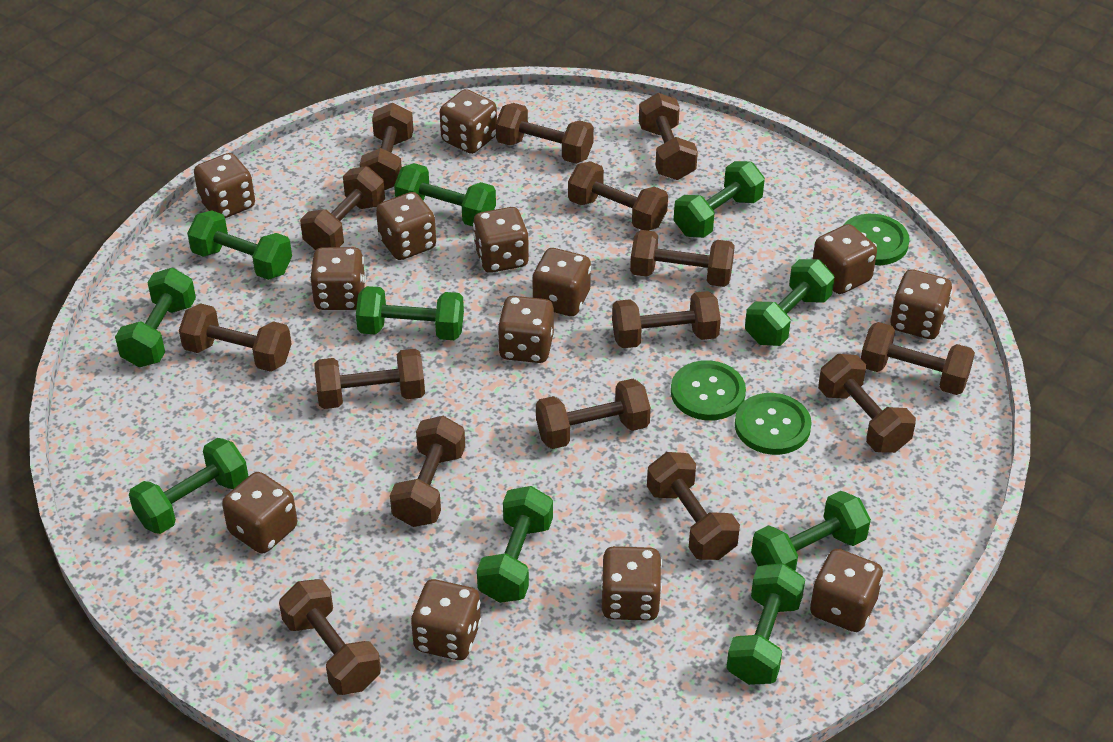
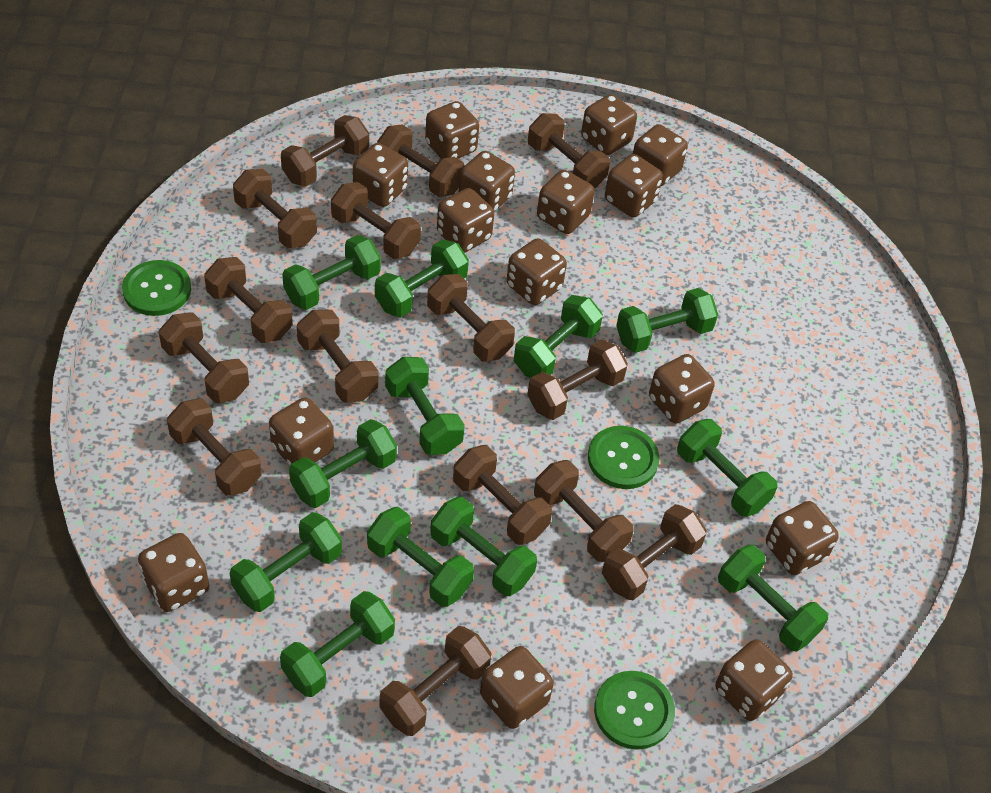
brown dice: 13 -> 15
green dumbbell: 10 -> 12

